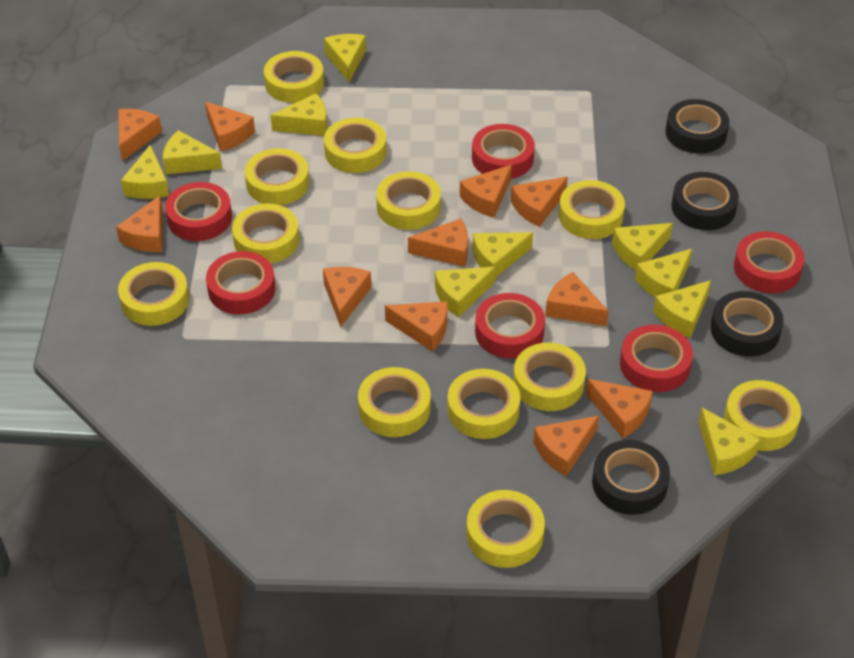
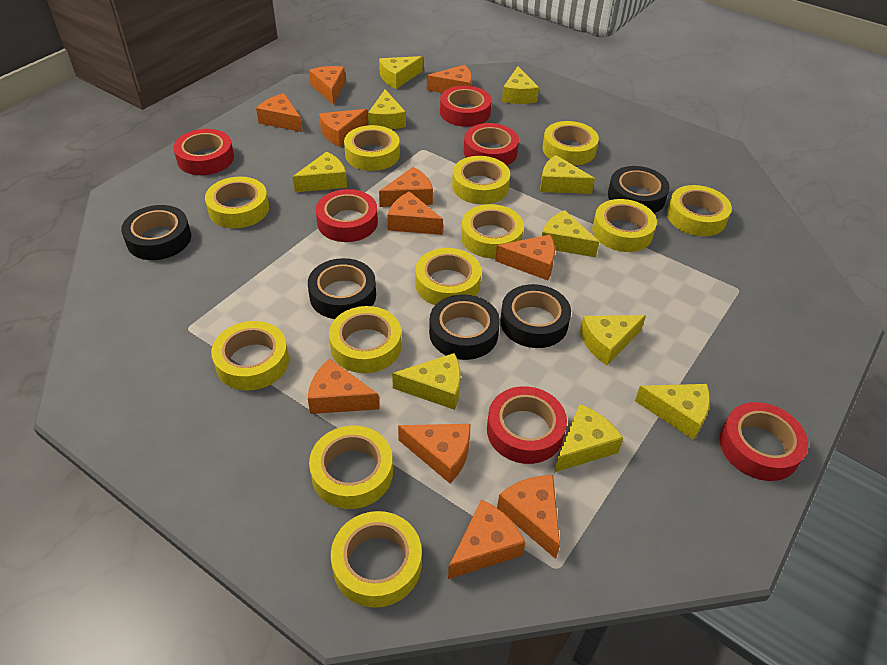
black tape: 4 -> 5

